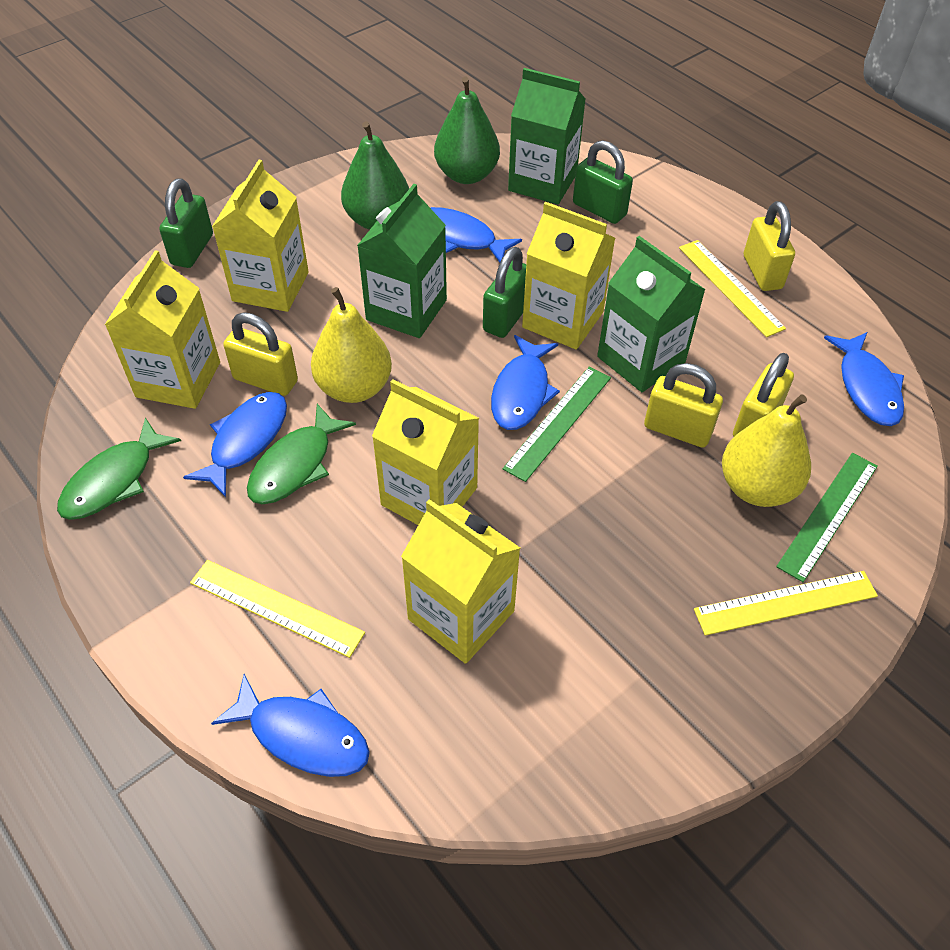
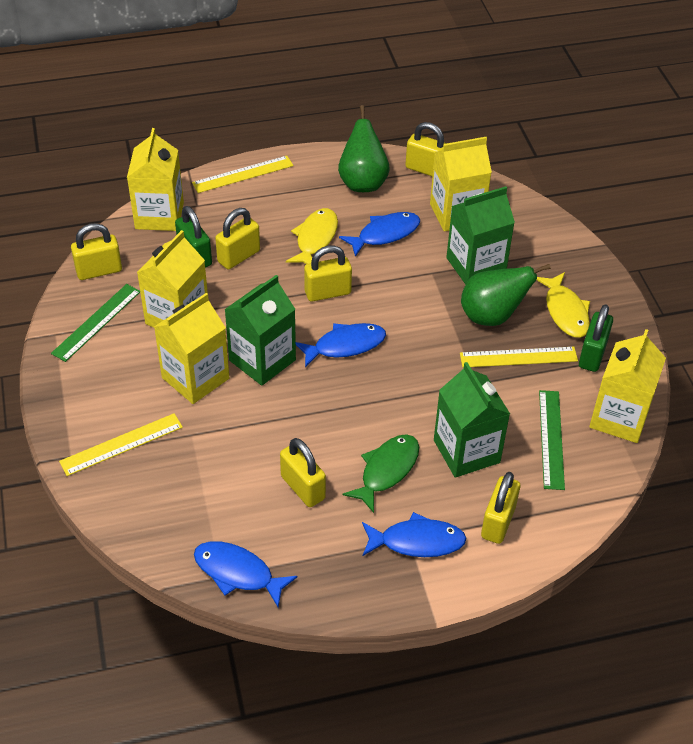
blue fish: 5 -> 4
green fish: 2 -> 1
green padlock: 3 -> 2
yellow fish: 0 -> 2
yellow padlock: 4 -> 6
yellow pear: 2 -> 0

